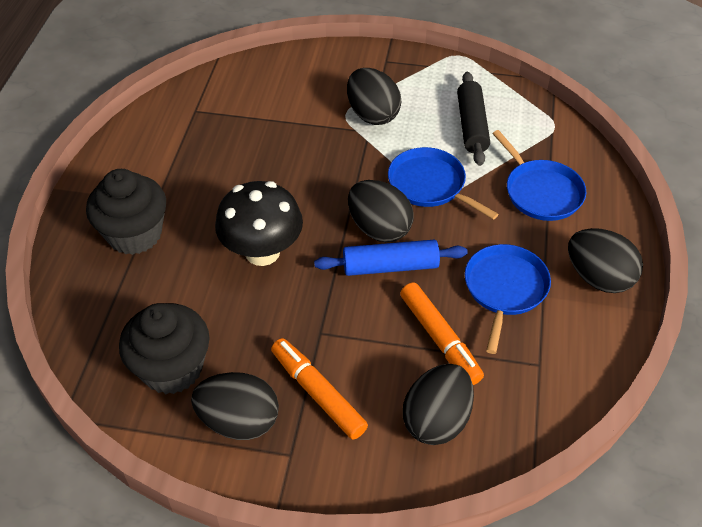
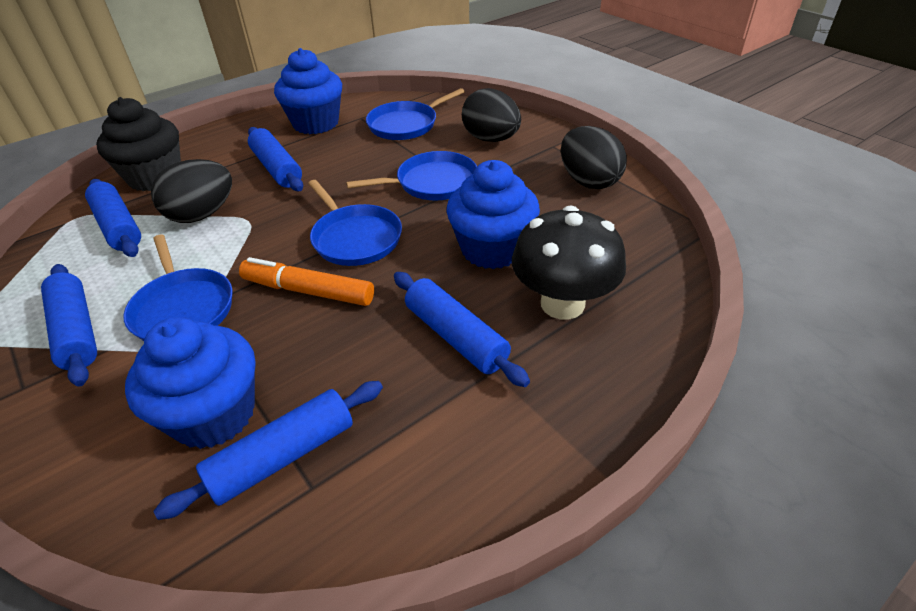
black cupcake: 2 -> 1
black egg: 5 -> 3
black rolling pin: 1 -> 0
blue cupcake: 0 -> 3
blue pan: 3 -> 4
blue rolling pin: 1 -> 5
orange marker: 2 -> 1

